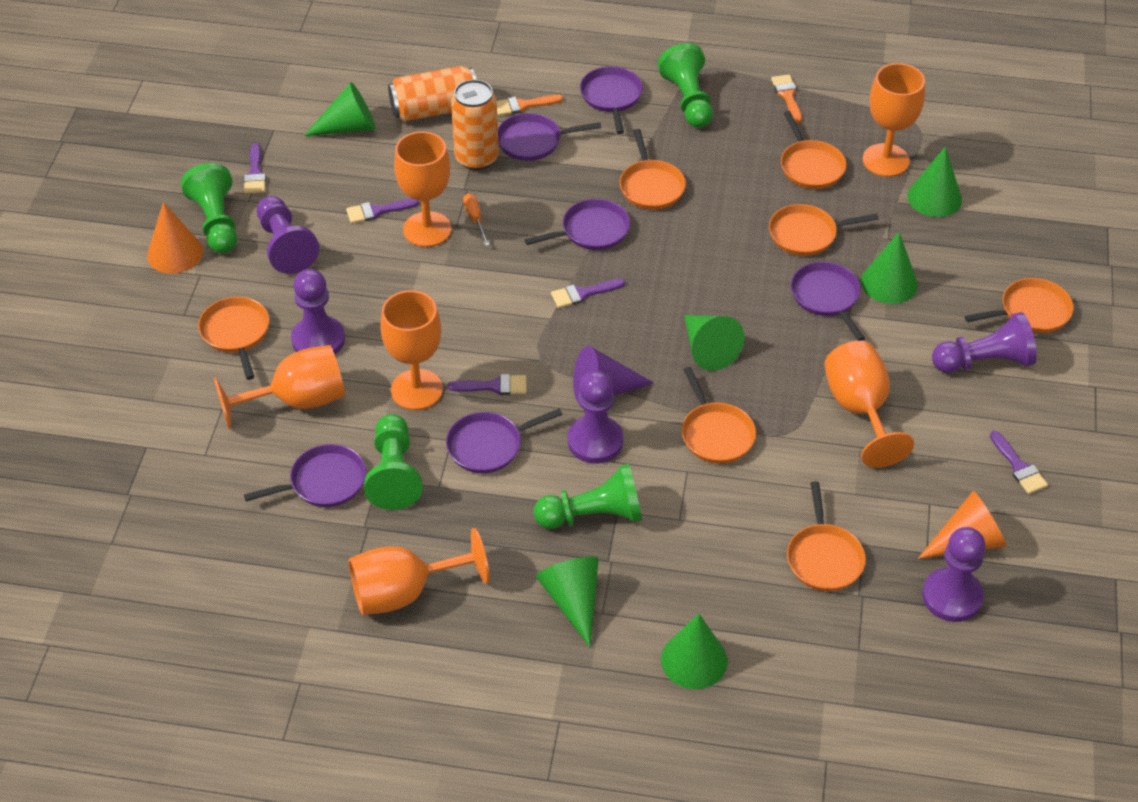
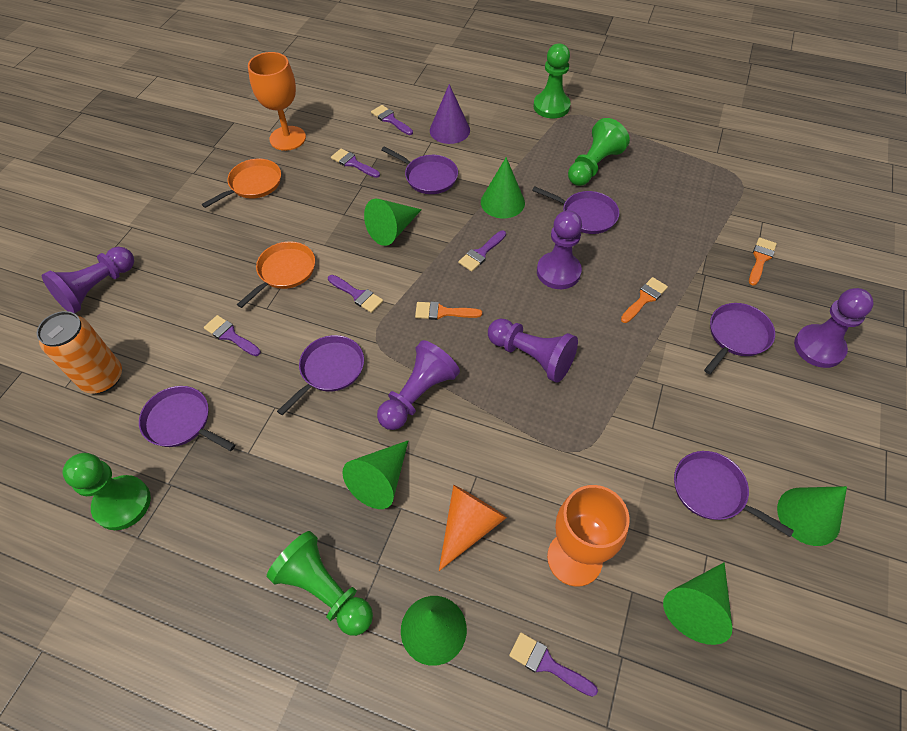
orange brush: 2 -> 3
orange can: 2 -> 1
orange cone: 2 -> 1
orange goblet: 6 -> 2
orange pan: 7 -> 2
orange screwdriver: 1 -> 0
purple brush: 5 -> 6

